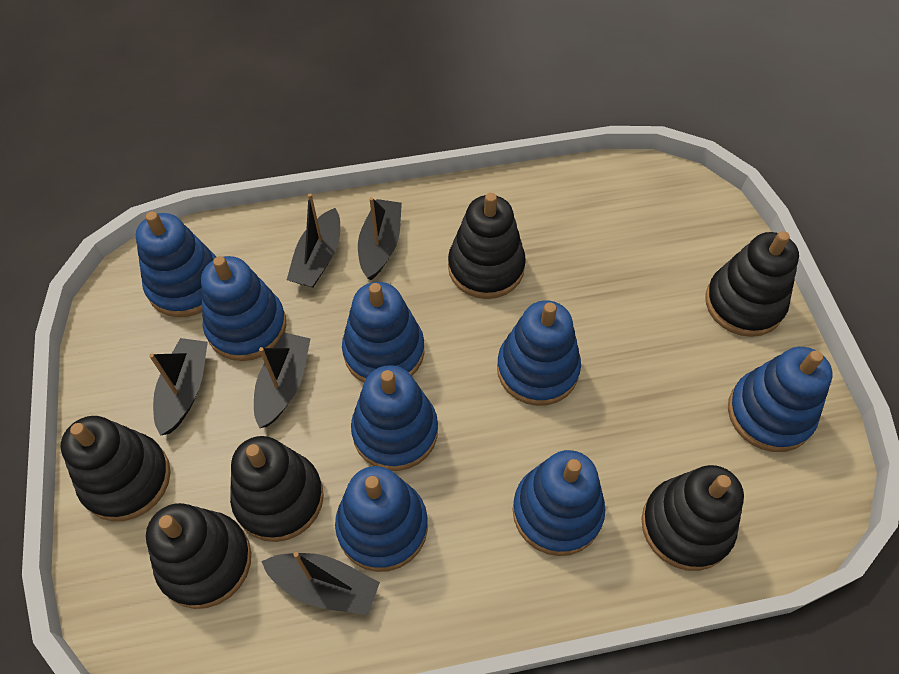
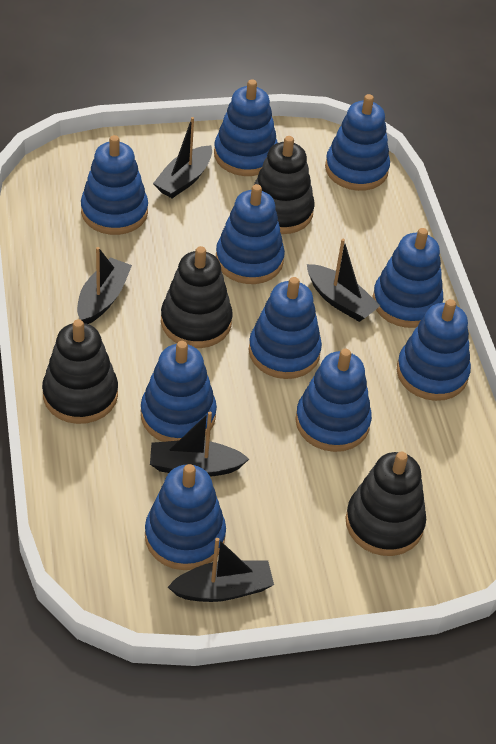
black stacking toy: 6 -> 4
blue stacking toy: 8 -> 10

